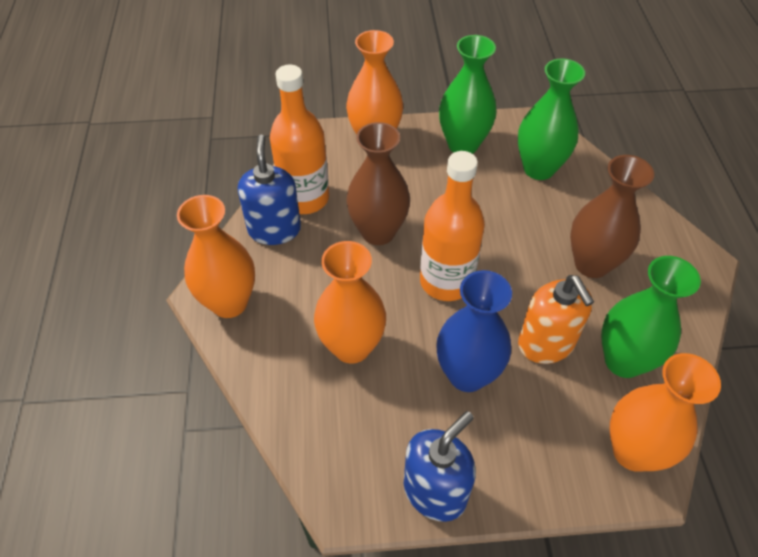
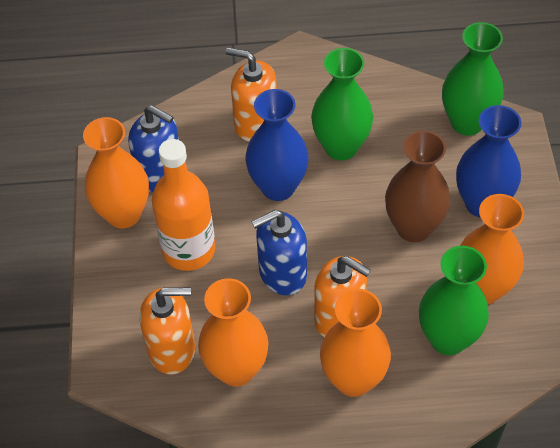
blue vase: 1 -> 2
brown vase: 2 -> 1
orange bottle: 2 -> 1
orange soap dispenser: 1 -> 3

